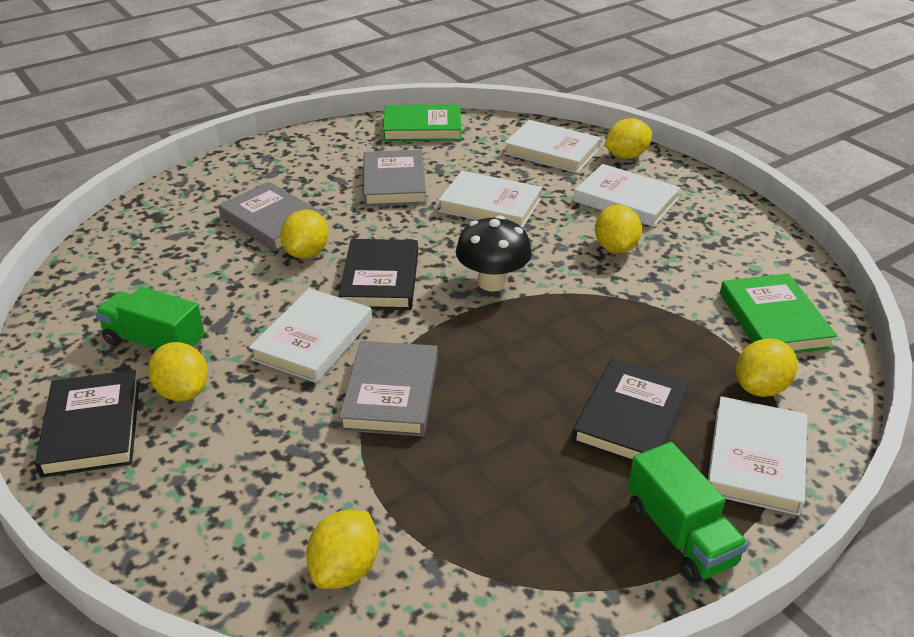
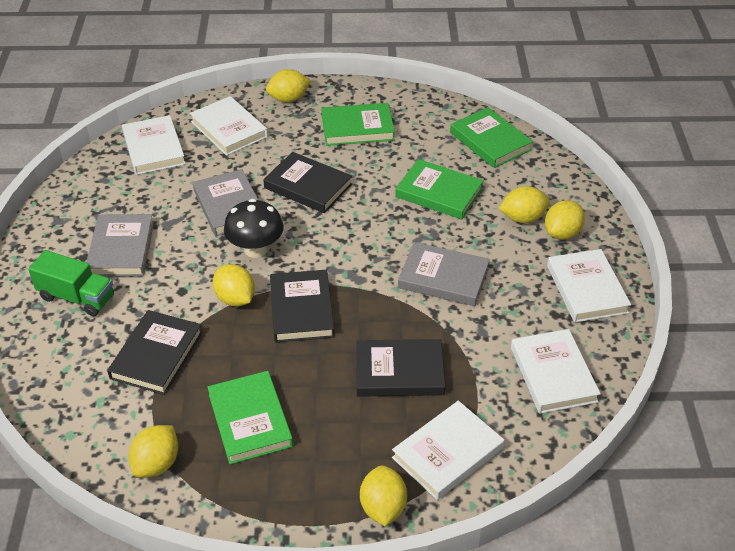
black book: 3 -> 4
green book: 2 -> 4
green truck: 2 -> 1

